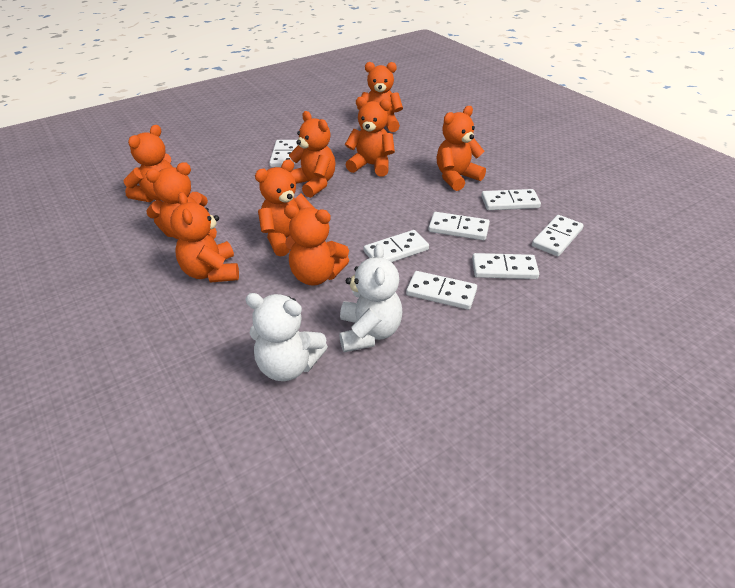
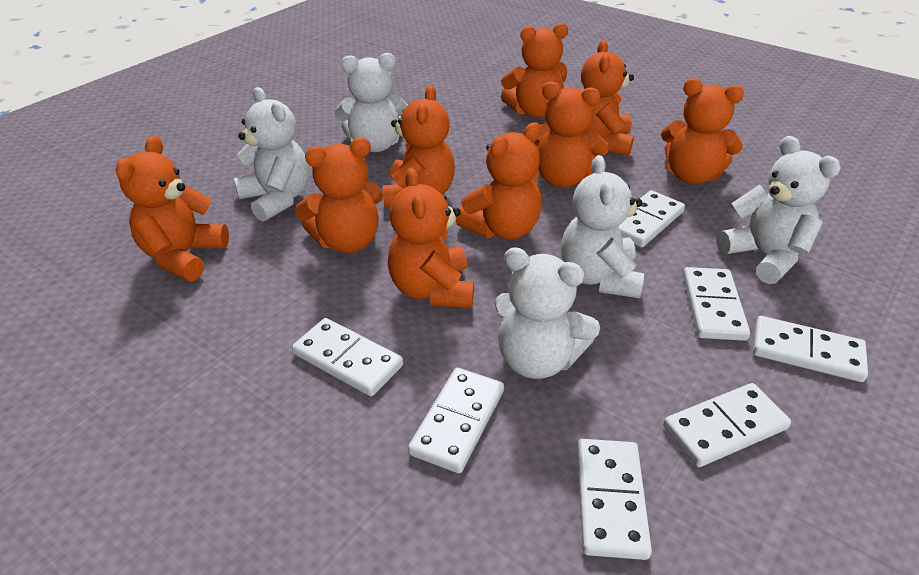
white teddy bear: 2 -> 5

